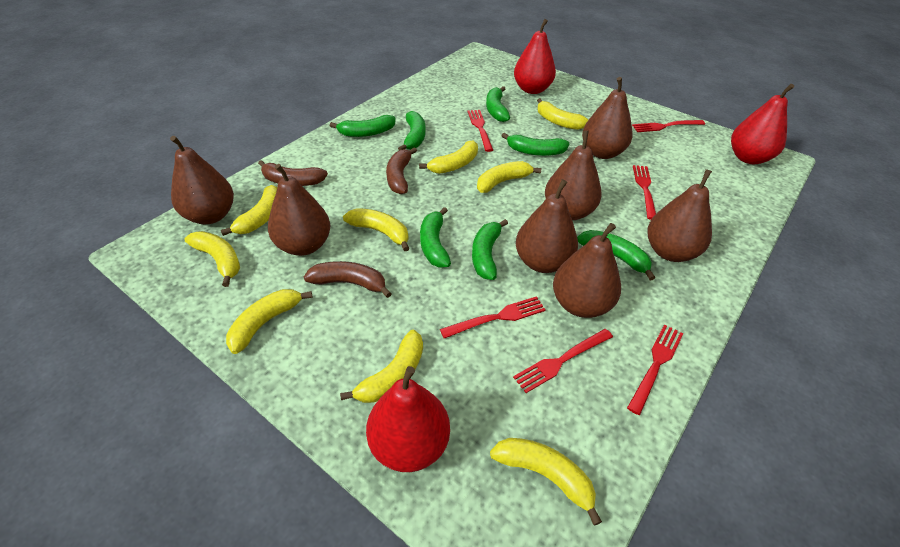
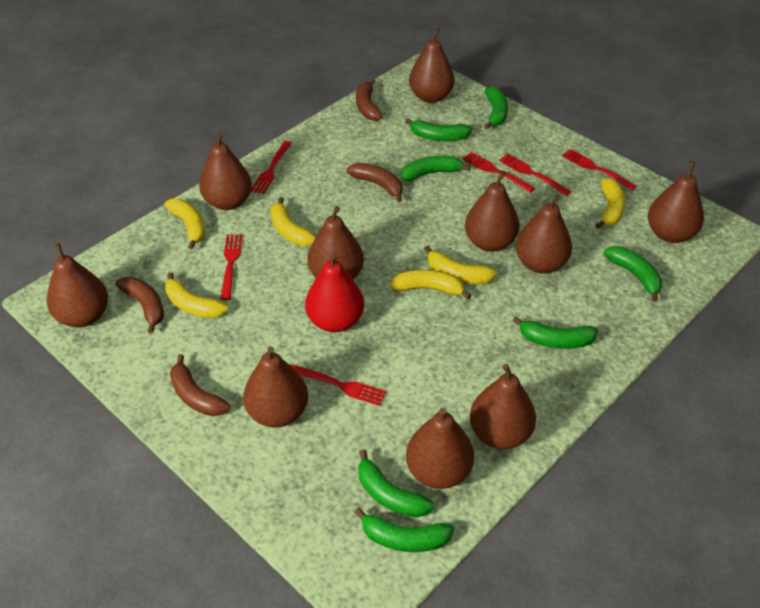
brown banana: 3 -> 4
brown pear: 7 -> 10
red pear: 3 -> 1
yellow banana: 9 -> 6

